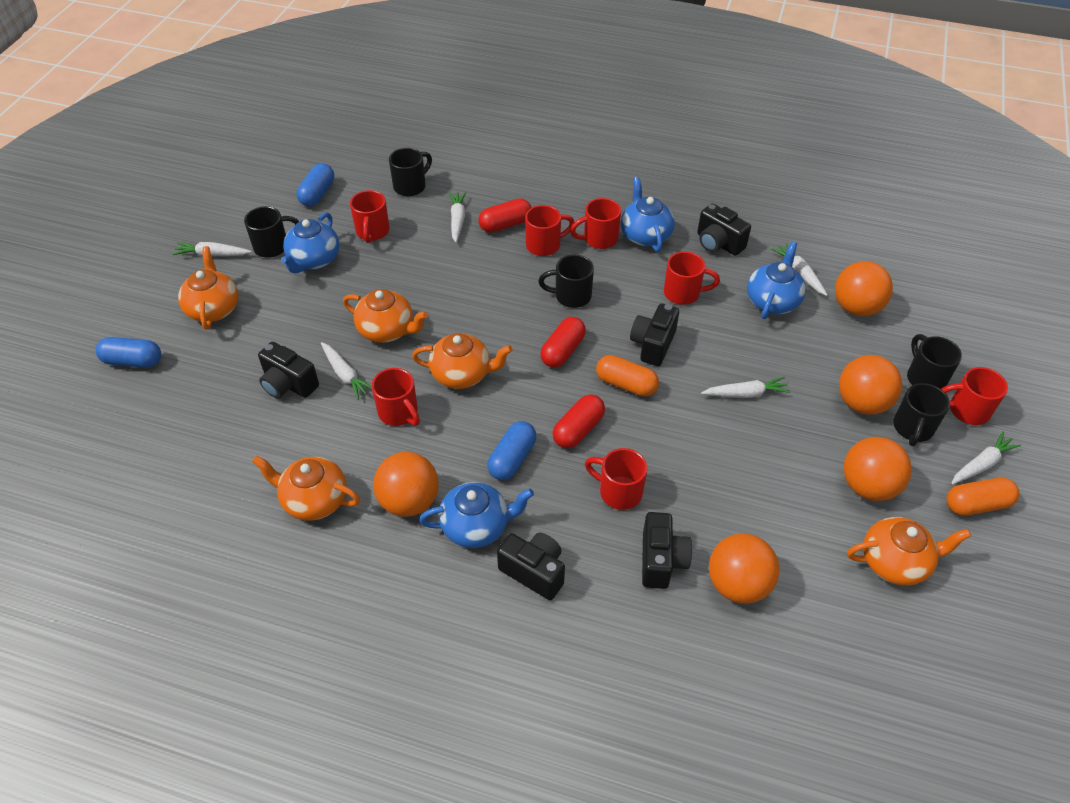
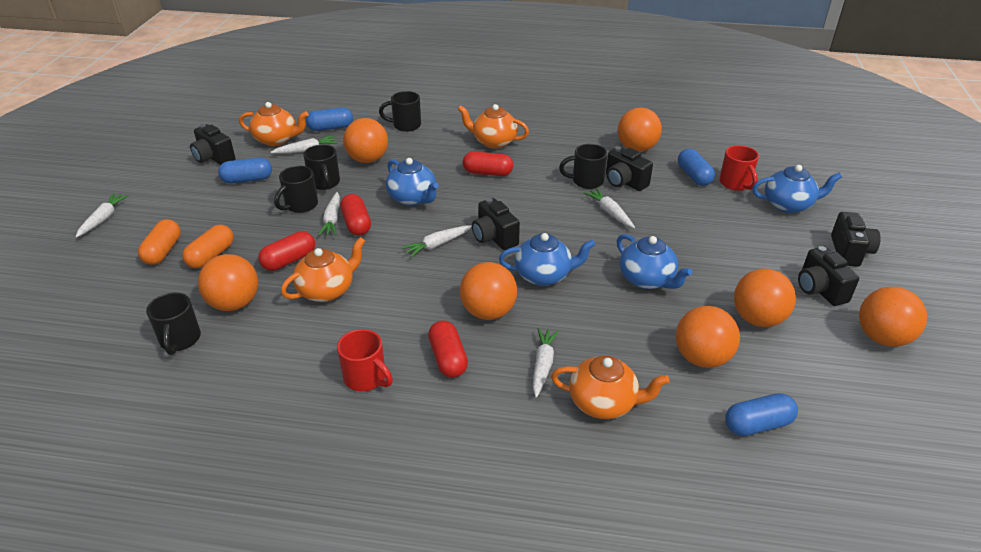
blue capsule: 3 -> 4
orange ball: 5 -> 7
orange teapot: 5 -> 4
red capsule: 3 -> 4
red mug: 7 -> 2

